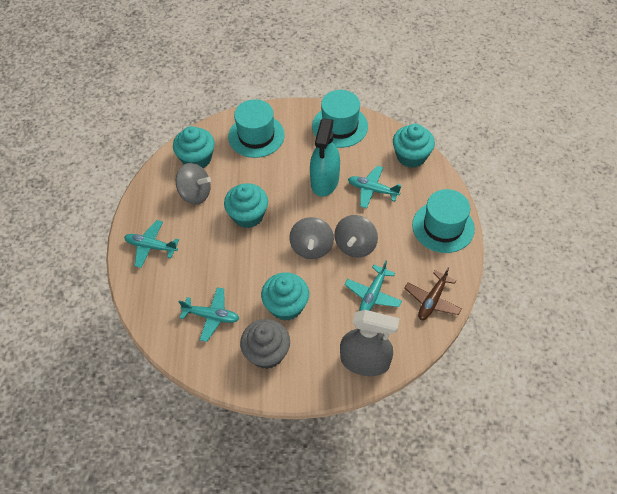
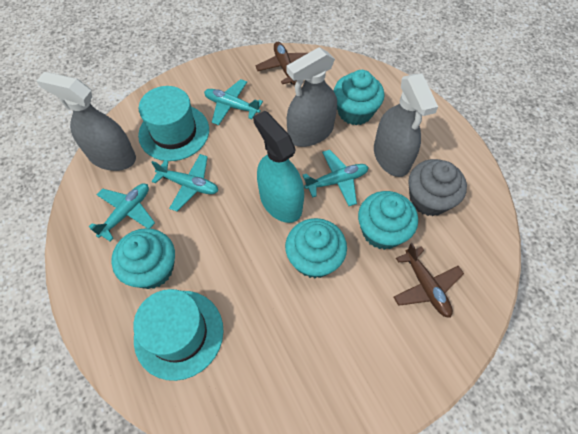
brown plane: 1 -> 2
grey spinning top: 3 -> 0
grey spray bottle: 1 -> 3
turquoise hat: 3 -> 2

